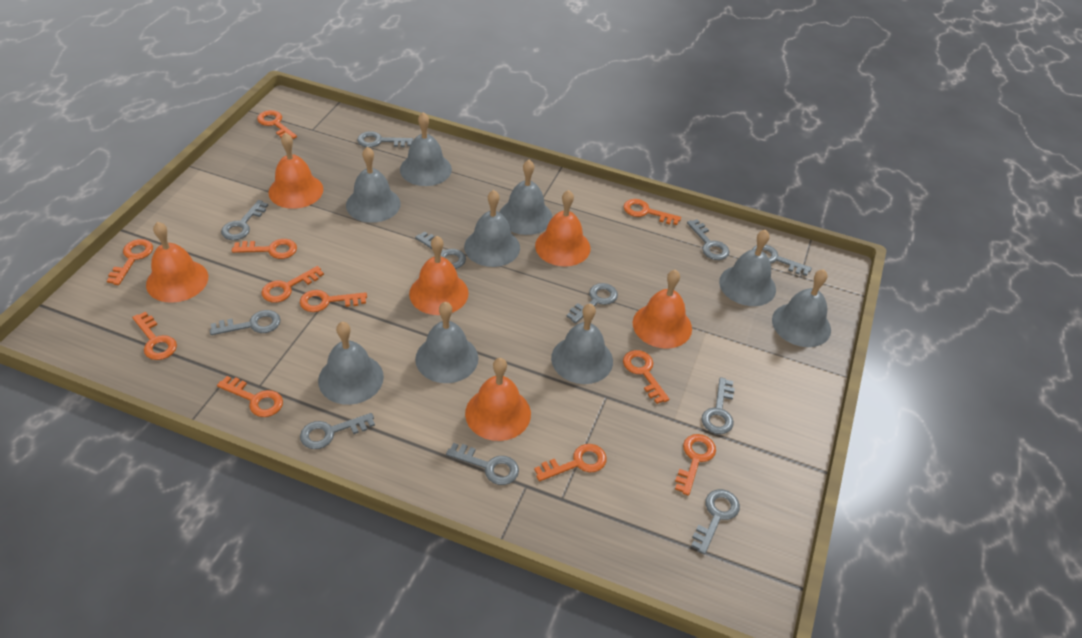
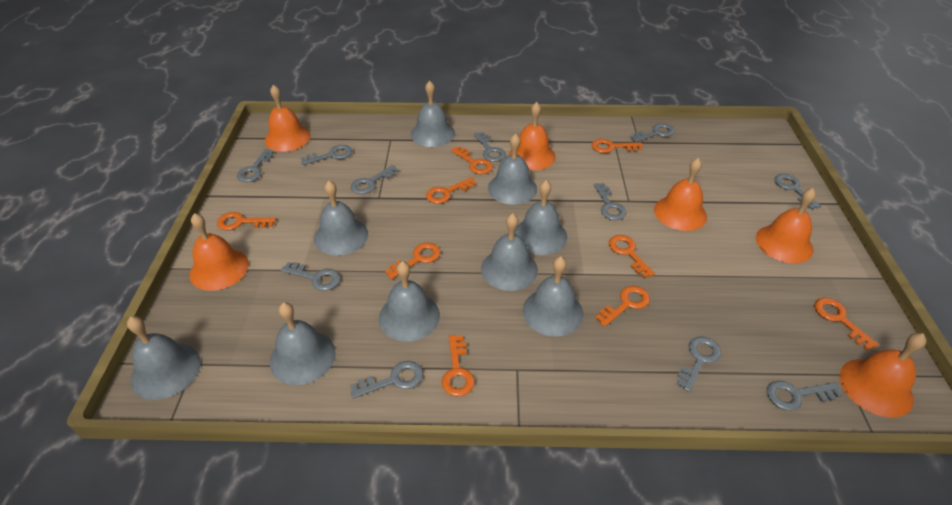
orange key: 11 -> 9

